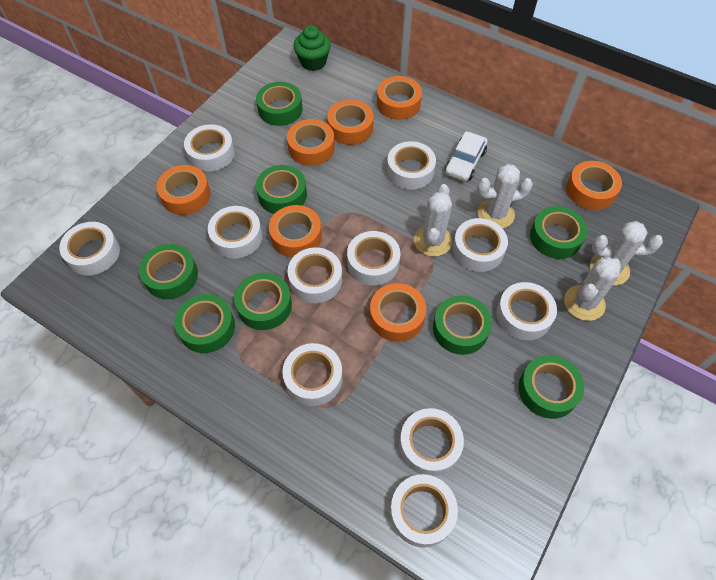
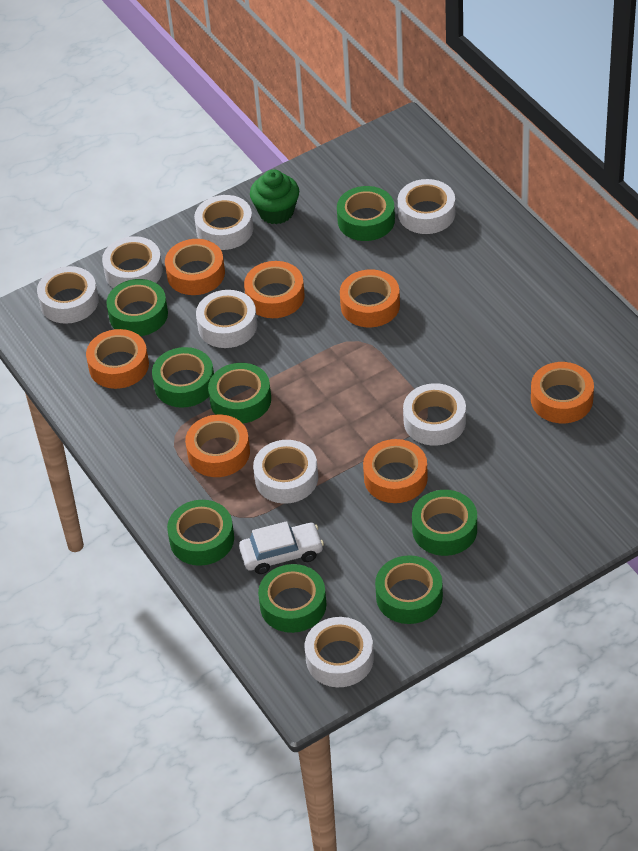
white cactus: 4 -> 0
white tape: 11 -> 8

